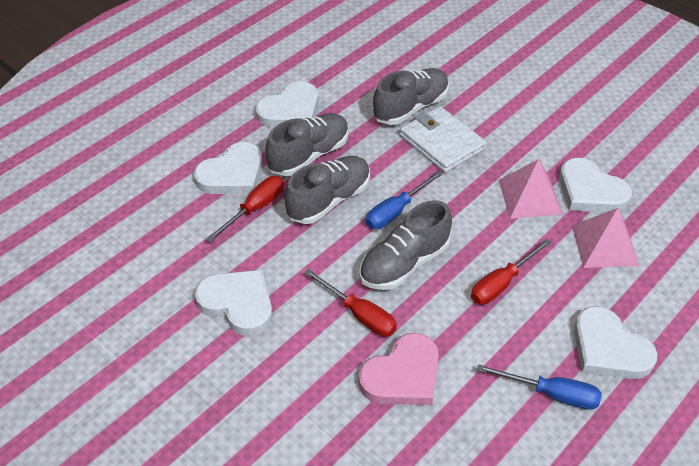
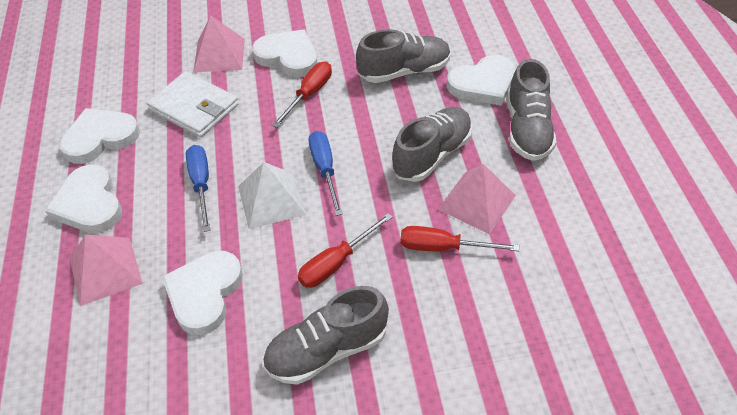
pink heart: 1 -> 0
pink pyramid: 2 -> 3
white pyramid: 0 -> 1

